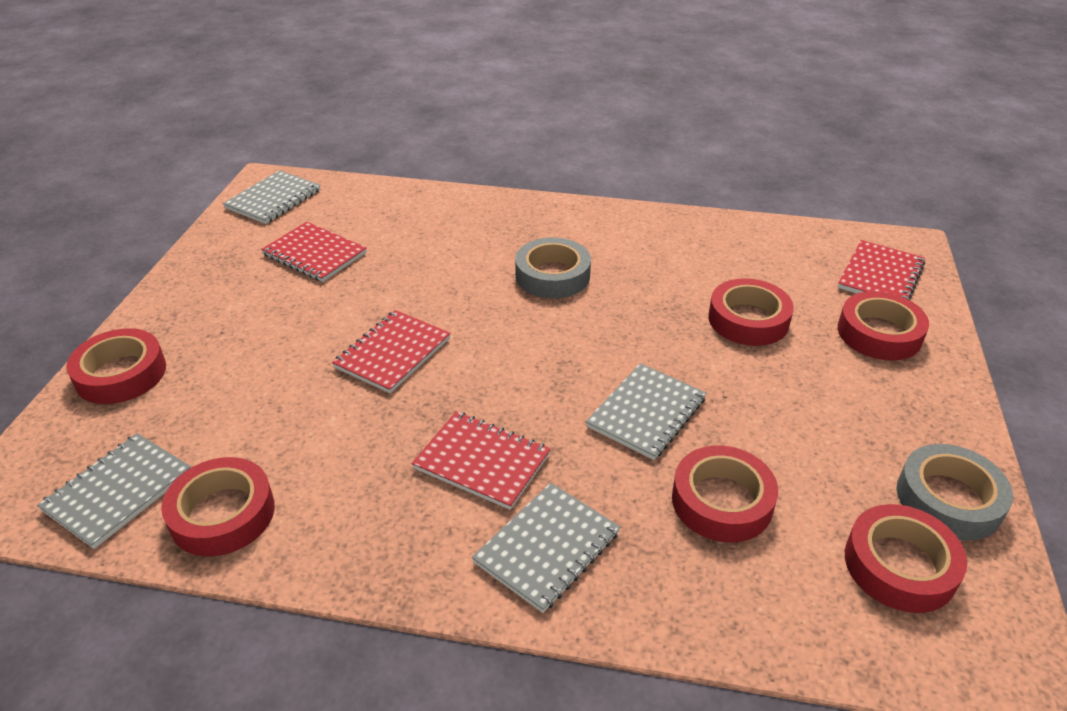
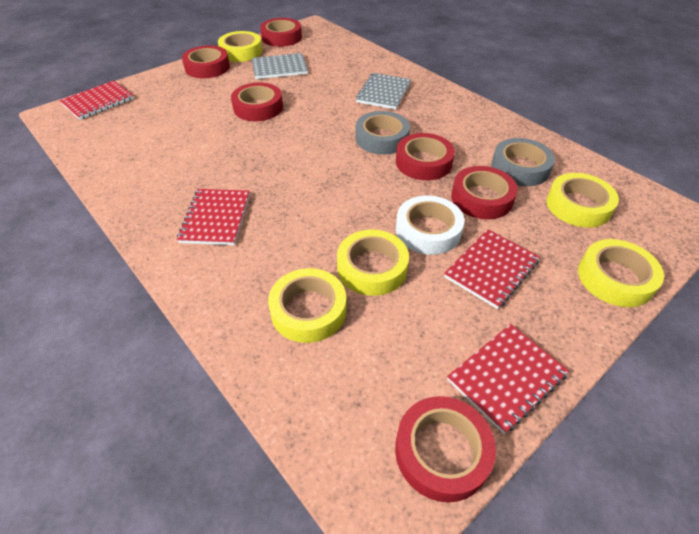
grey notebook: 4 -> 2
white tape: 0 -> 1
yellow tape: 0 -> 5

